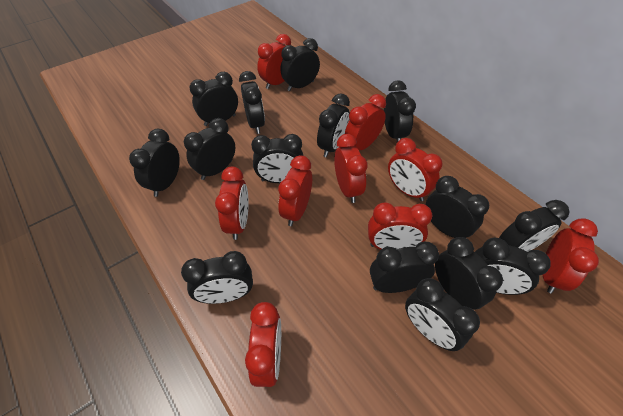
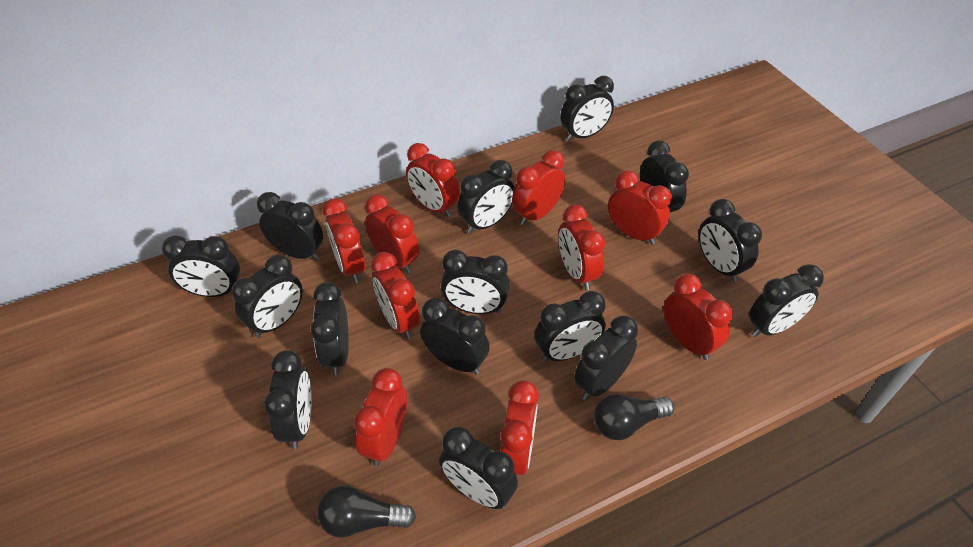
black light bulb: 0 -> 2
red clock: 9 -> 10

